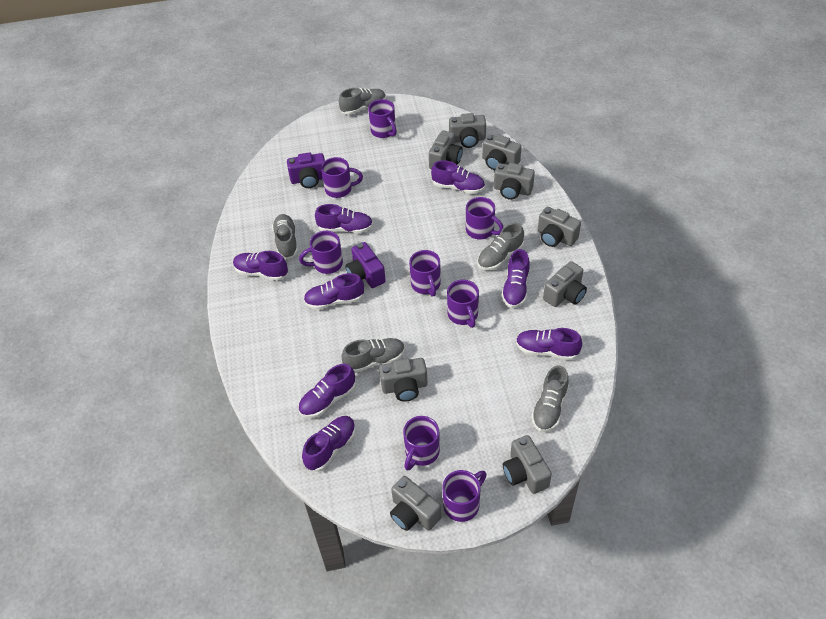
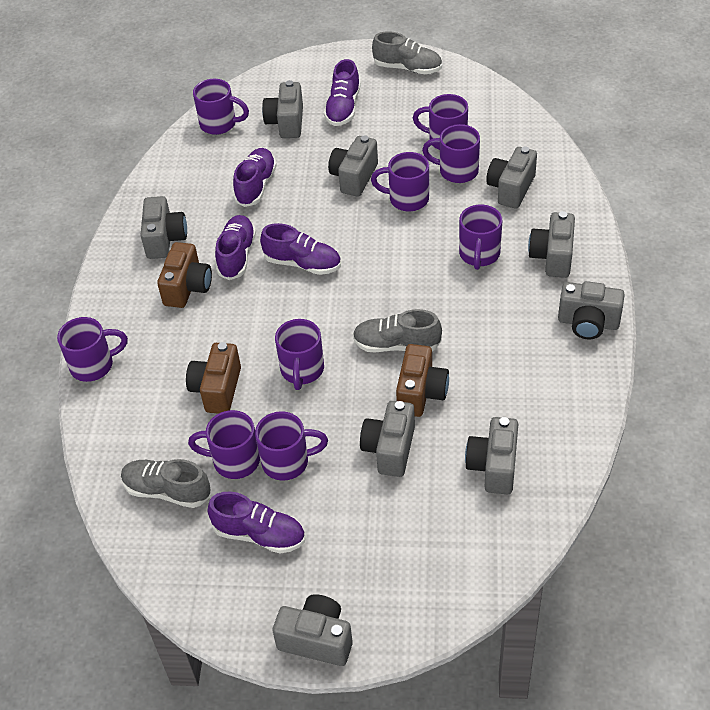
brown camera: 0 -> 3
grey shoe: 5 -> 3
purple camera: 2 -> 0
purple mug: 8 -> 9
purple shoe: 8 -> 5

